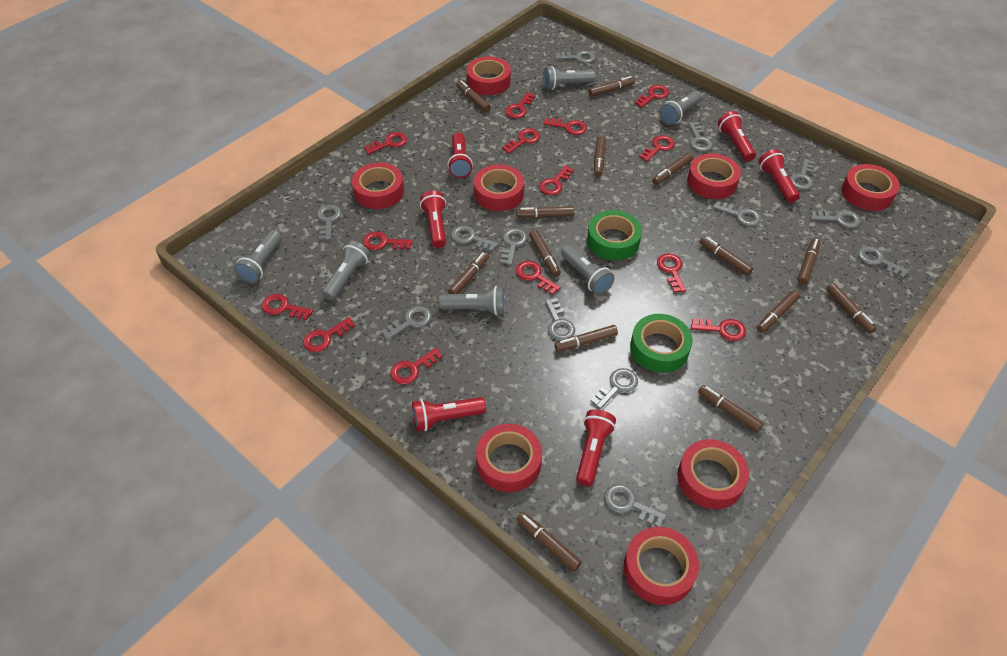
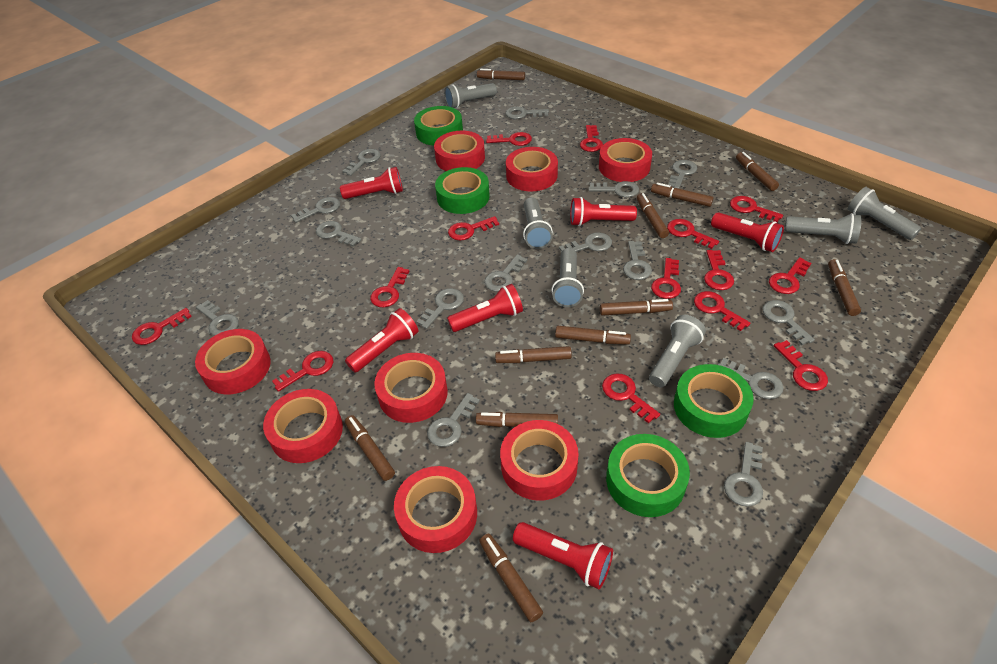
brown marker: 14 -> 11
green tape: 2 -> 4
grey key: 13 -> 15

